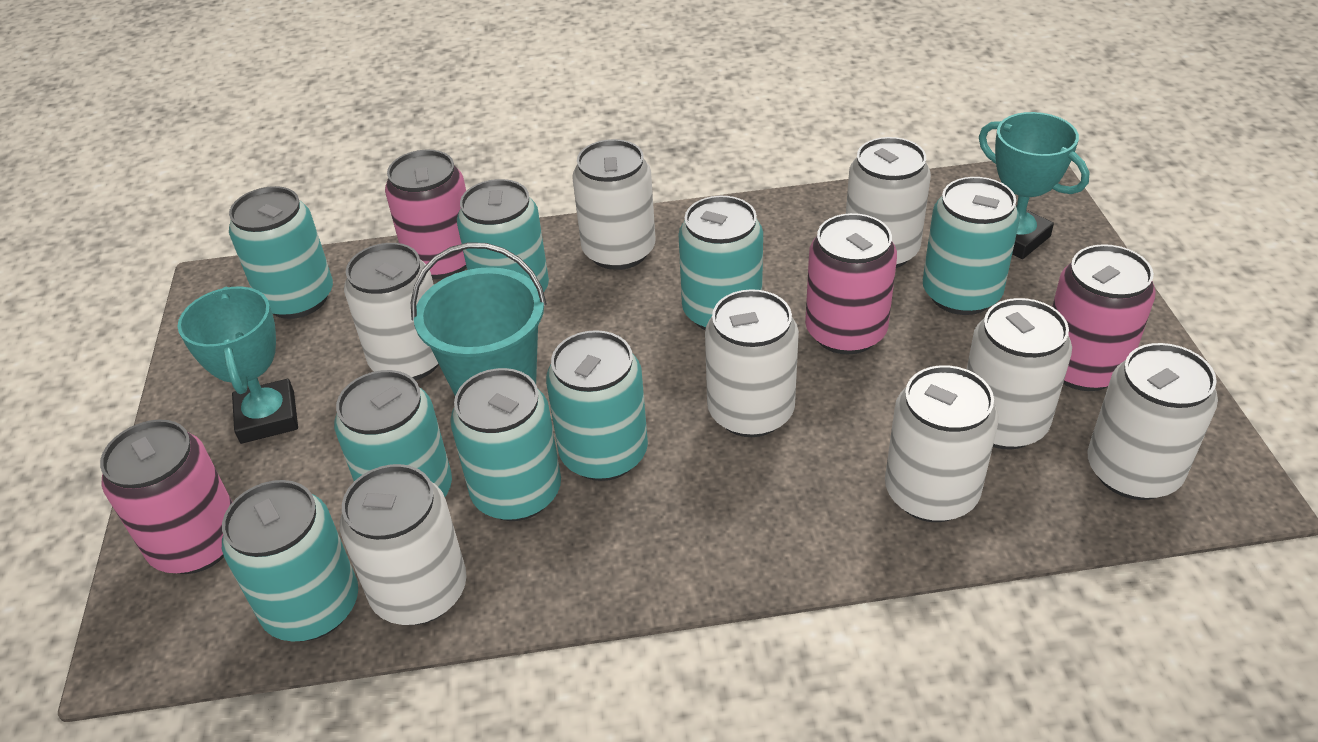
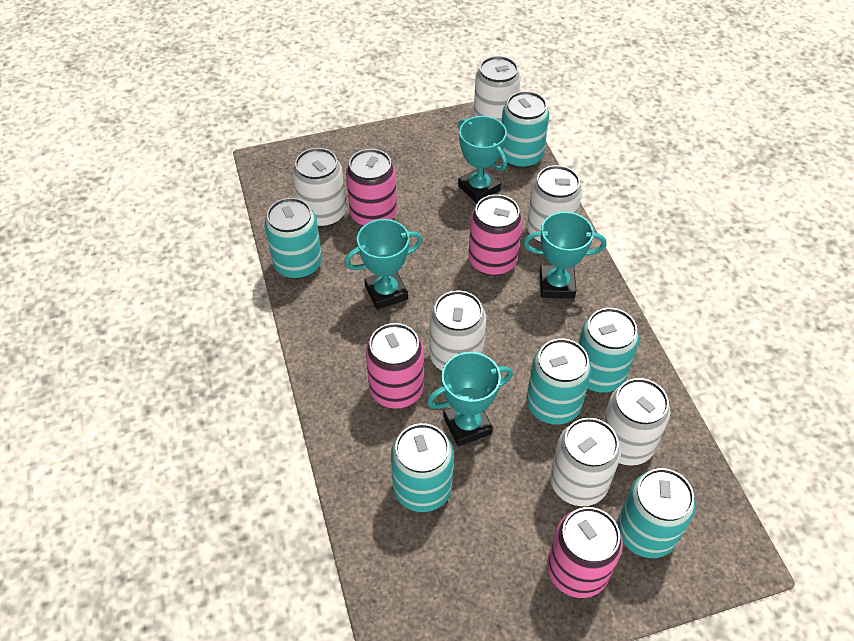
turquoise bucket: 1 -> 0
turquoise can: 8 -> 6
turquoise trophy: 2 -> 4
white can: 8 -> 6

